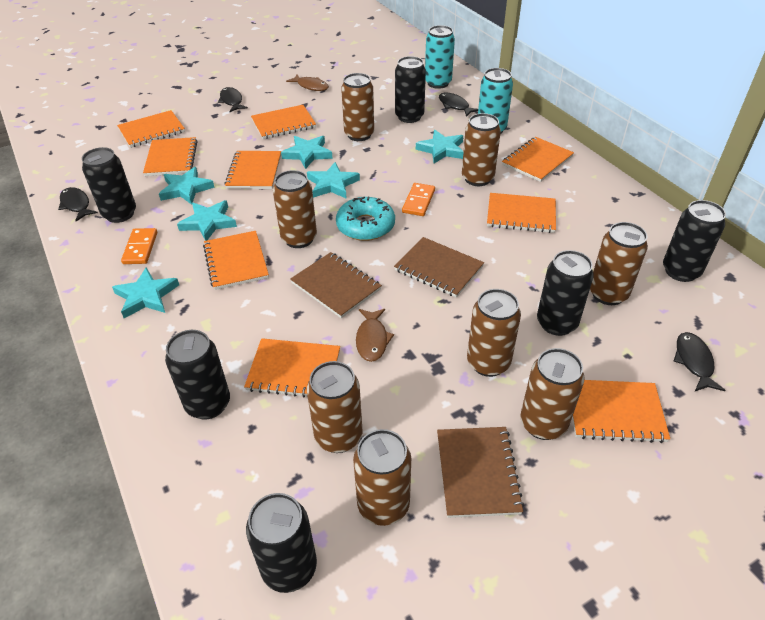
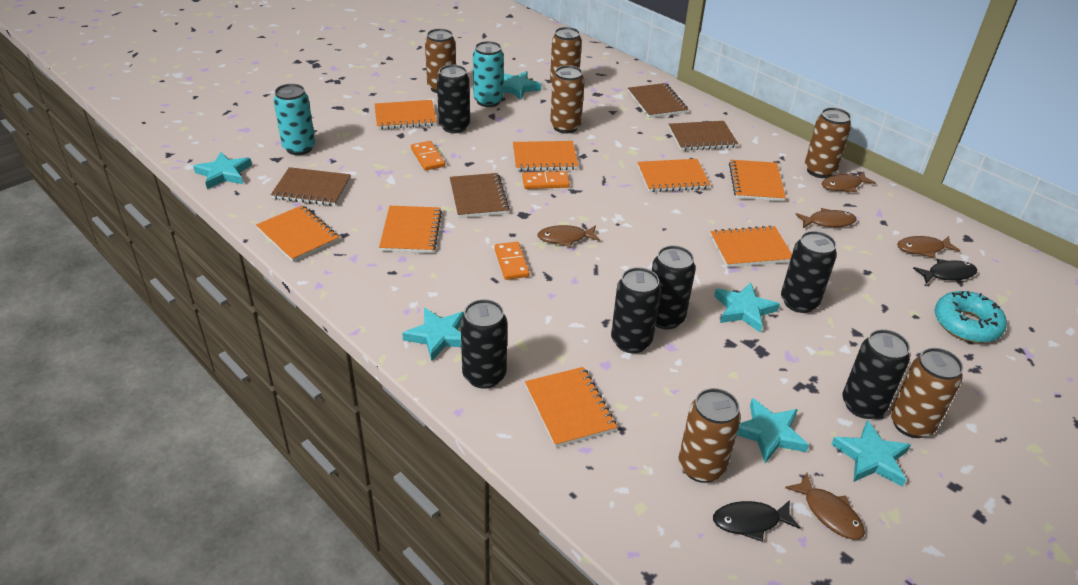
black fish: 4 -> 2
brown can: 8 -> 6
brown fish: 2 -> 5
brown notebook: 3 -> 4
orange domino: 2 -> 3
orange notebook: 9 -> 8

